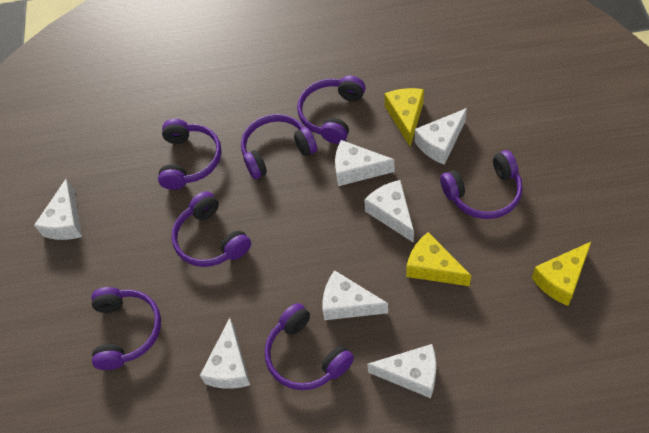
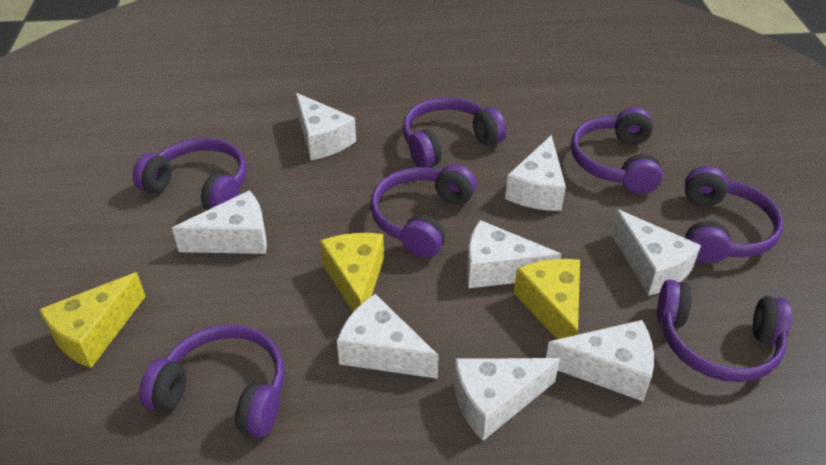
white cheese: 7 -> 8

